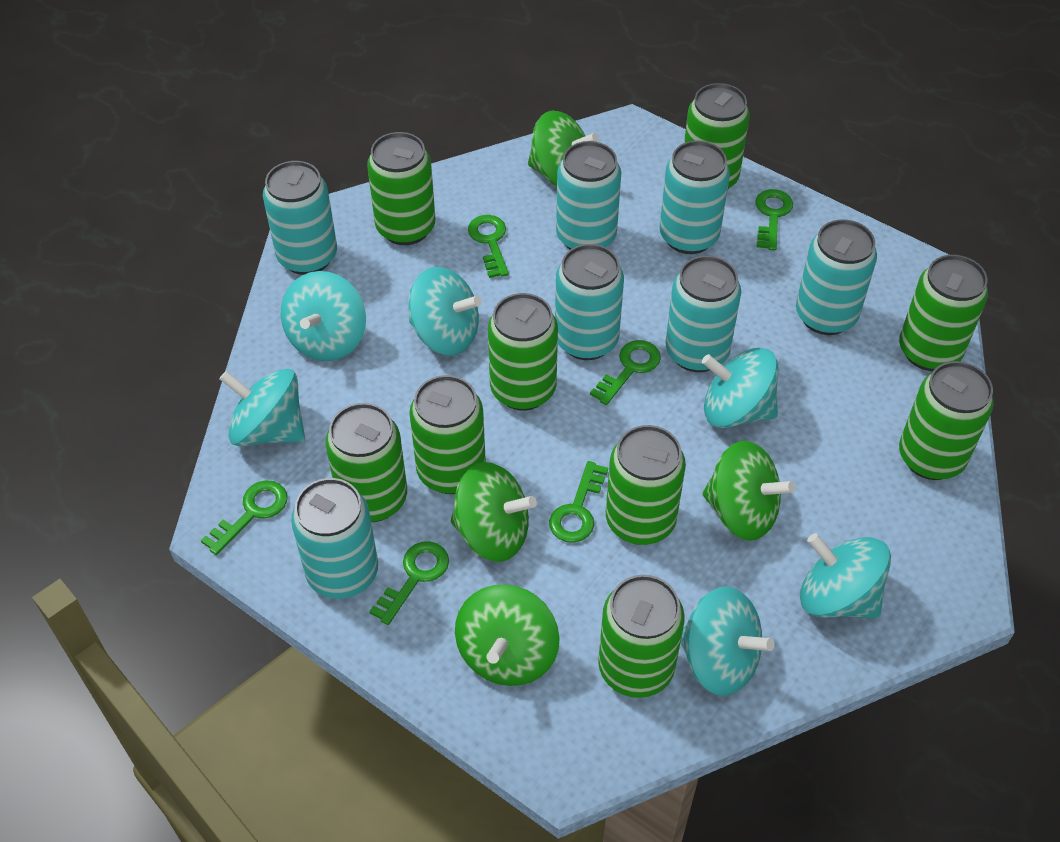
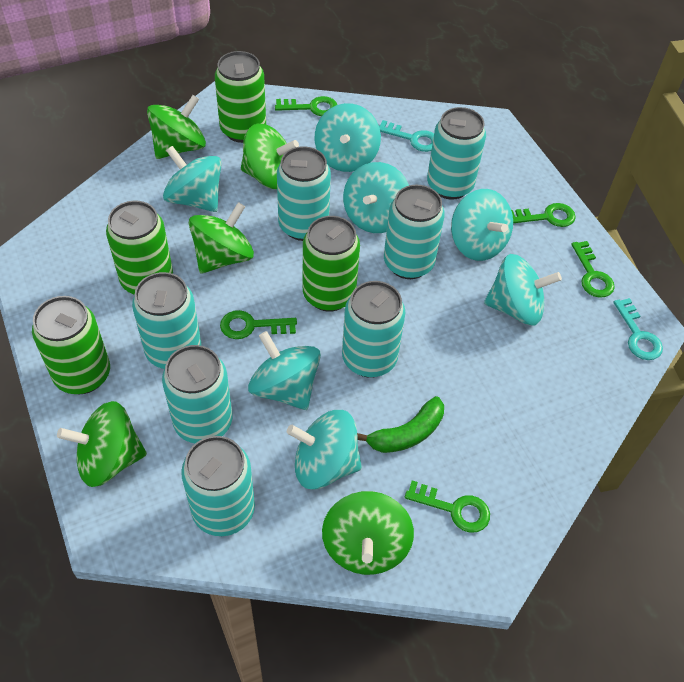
green banana: 0 -> 1
green can: 9 -> 4
green key: 6 -> 5
green spinning top: 4 -> 5
turquoise key: 0 -> 2
turquoise spinning top: 6 -> 7

